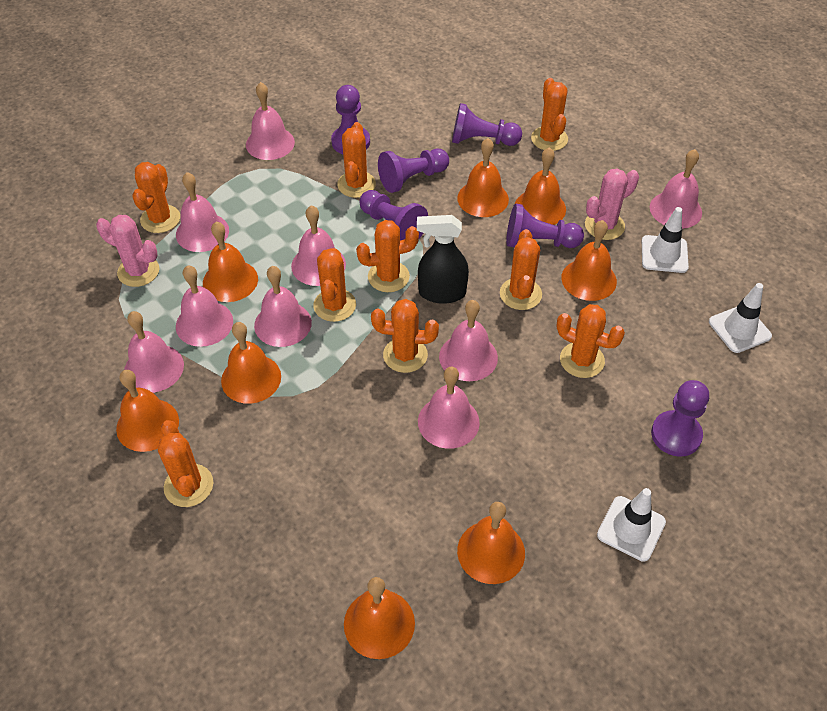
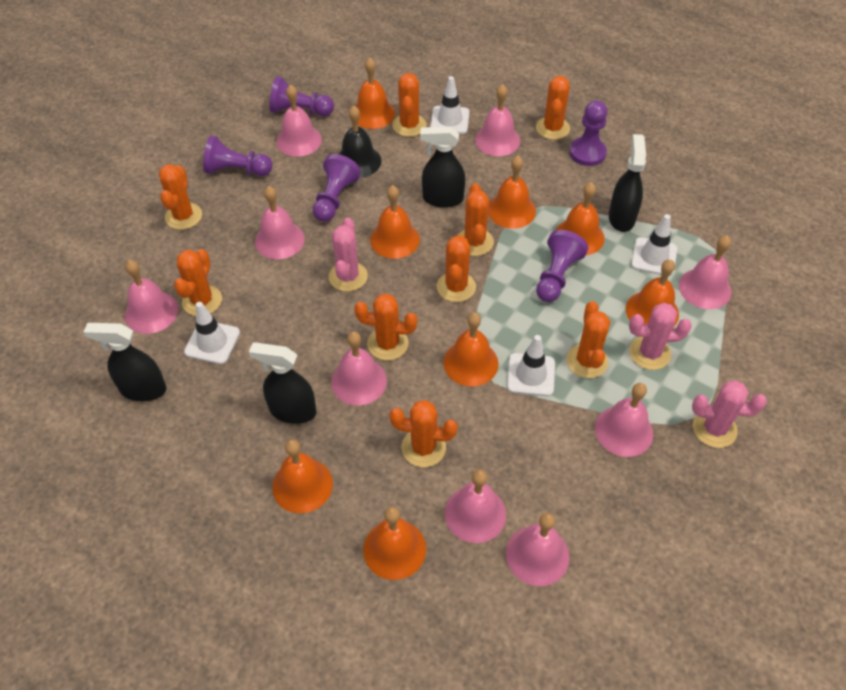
black bell: 0 -> 1
black spray bottle: 1 -> 4
pink cactus: 2 -> 3
purple pawn: 6 -> 5
white traffic cone: 3 -> 4

